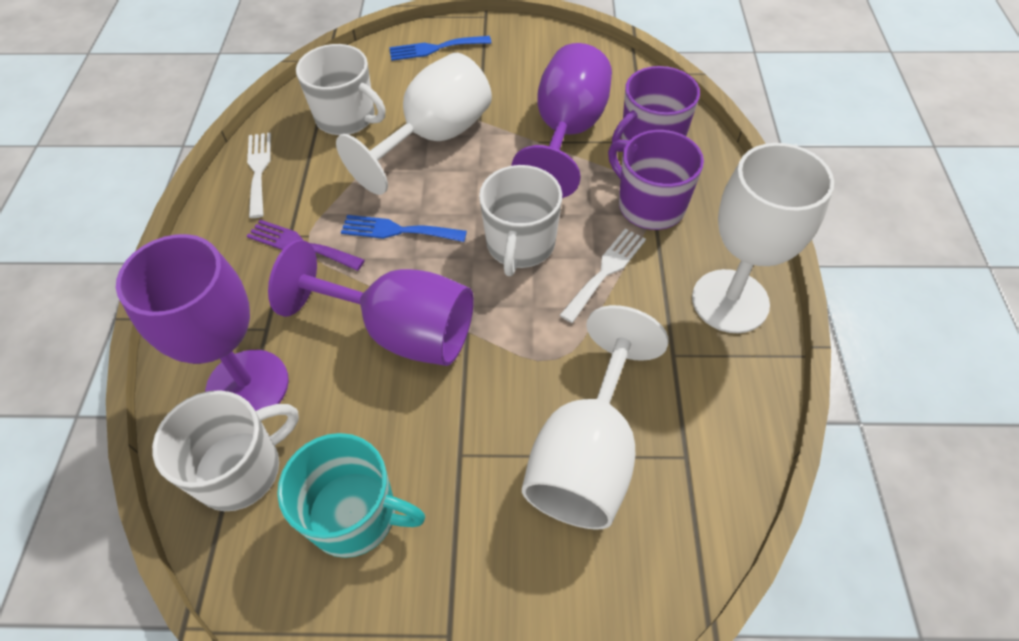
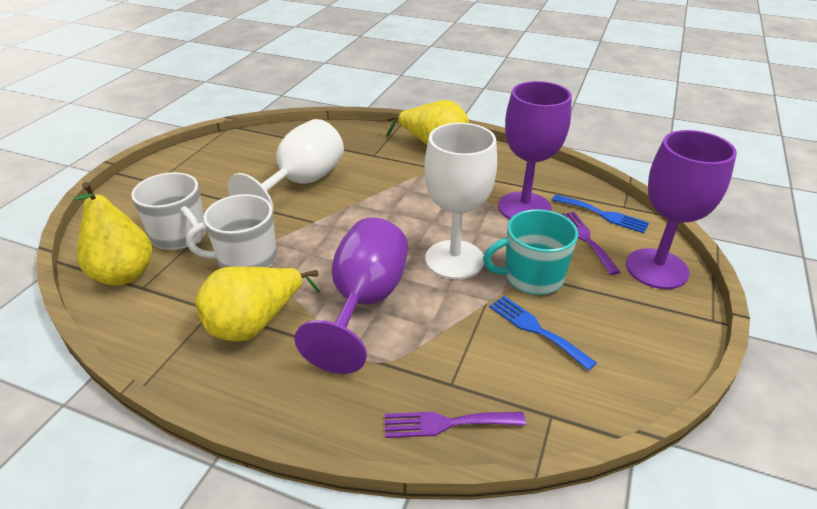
purple fork: 1 -> 2
purple mug: 2 -> 0
white fork: 2 -> 0
white goblet: 3 -> 2
white mug: 3 -> 2
yellow pear: 0 -> 3

